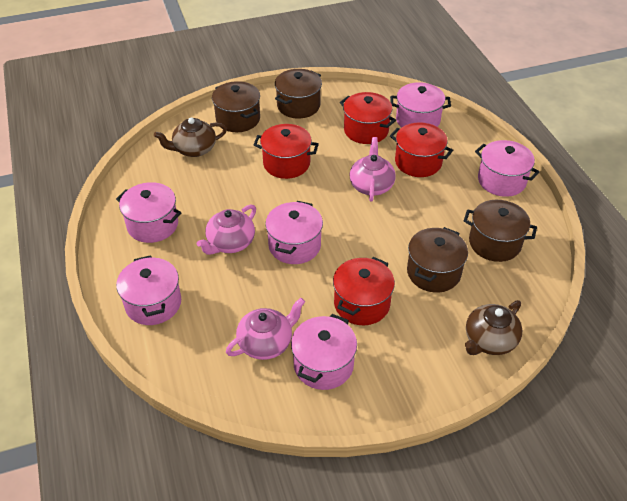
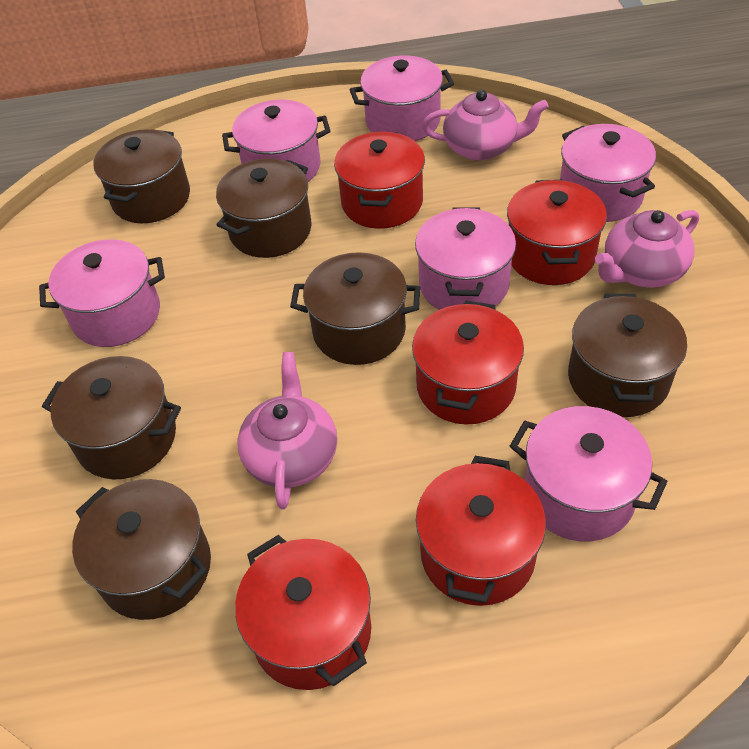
brown pot: 4 -> 6
brown teapot: 2 -> 0
red pot: 4 -> 5

